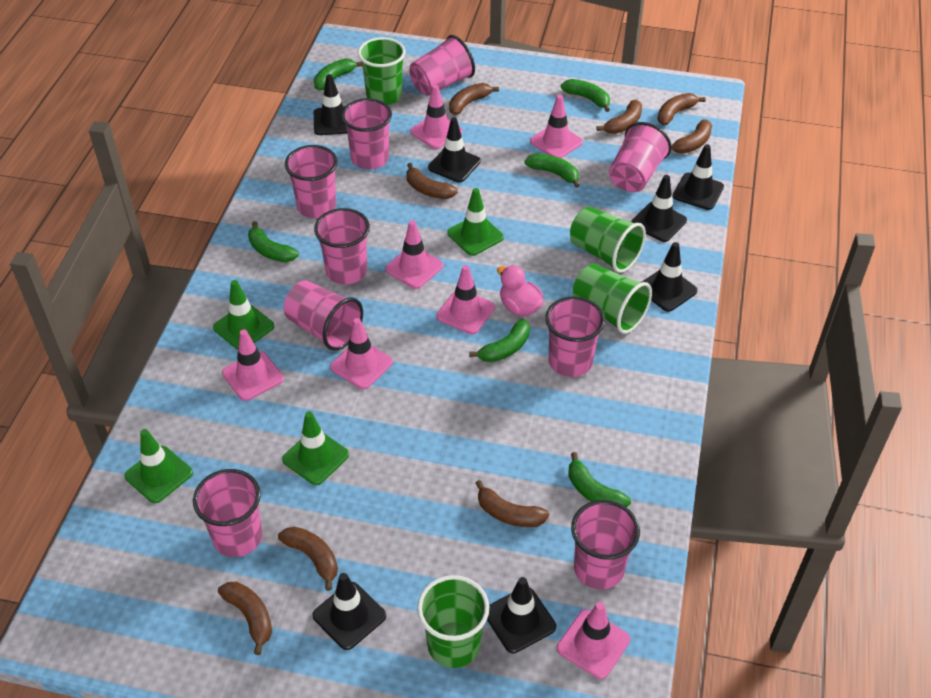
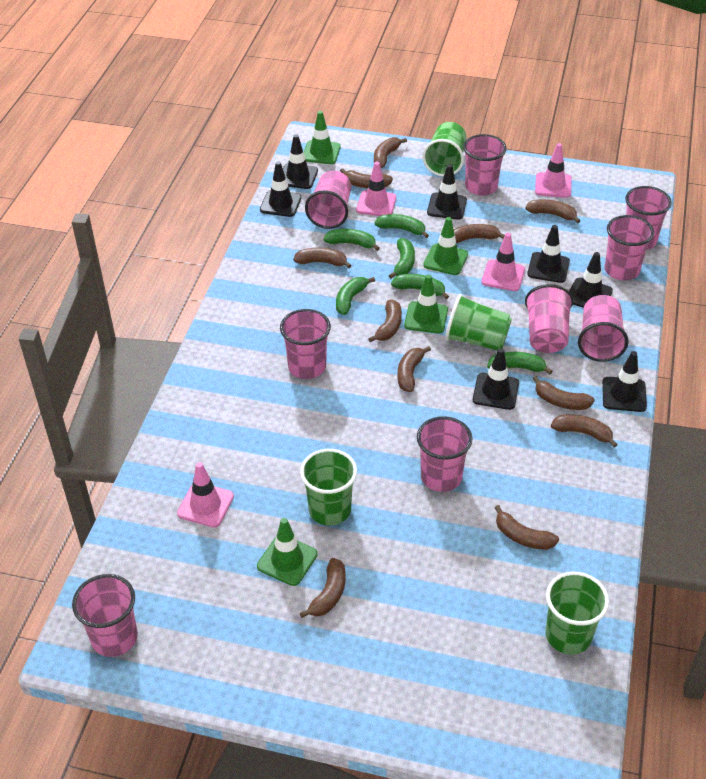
brown banana: 8 -> 11
pink duck: 1 -> 0
pink traffic cone: 7 -> 4

